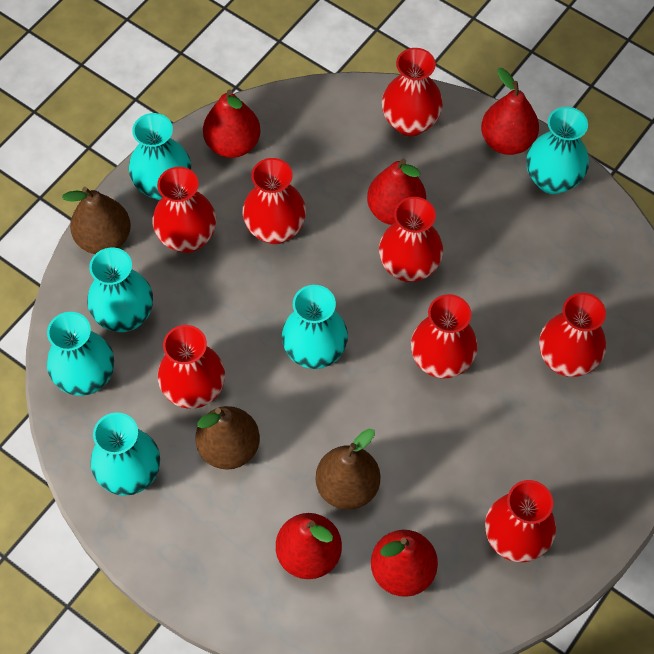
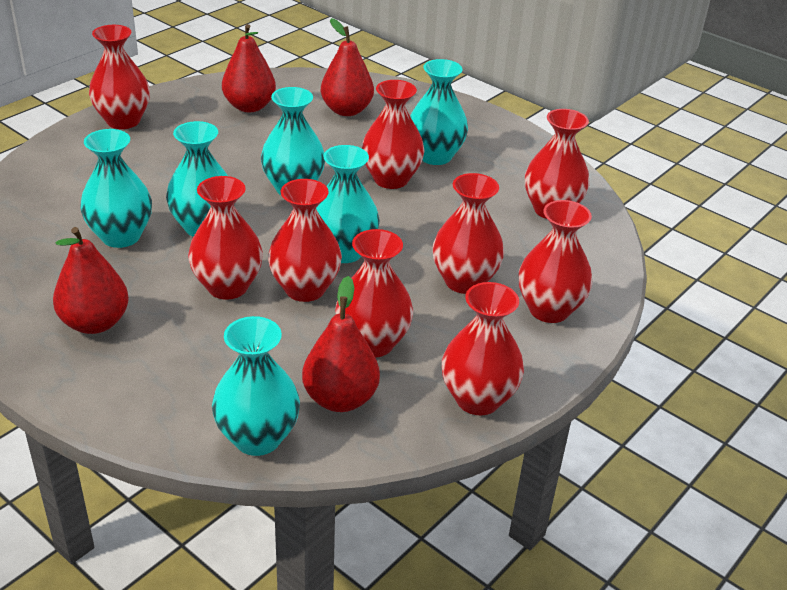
brown pear: 3 -> 0
red pear: 5 -> 4
red vase: 8 -> 9

